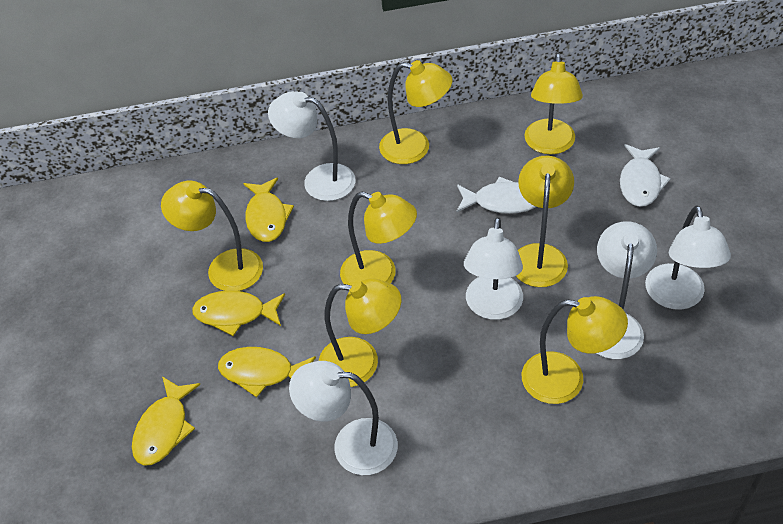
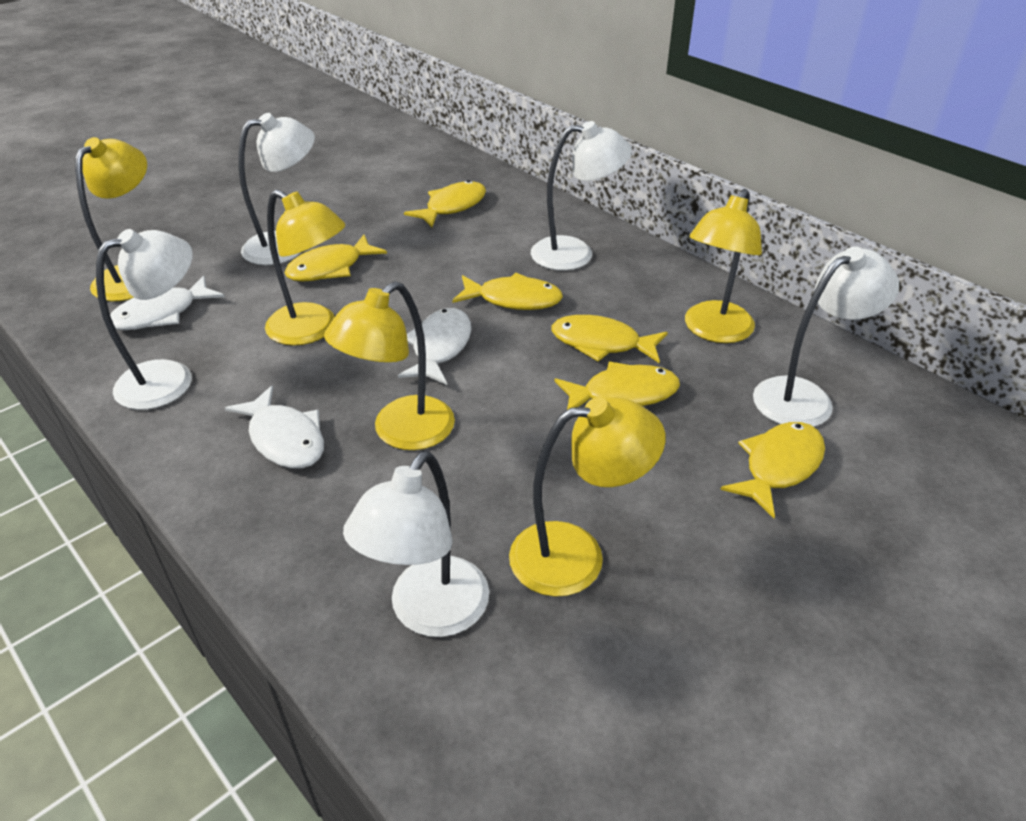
white fish: 2 -> 3
yellow fish: 4 -> 6
yellow lamp: 7 -> 5

